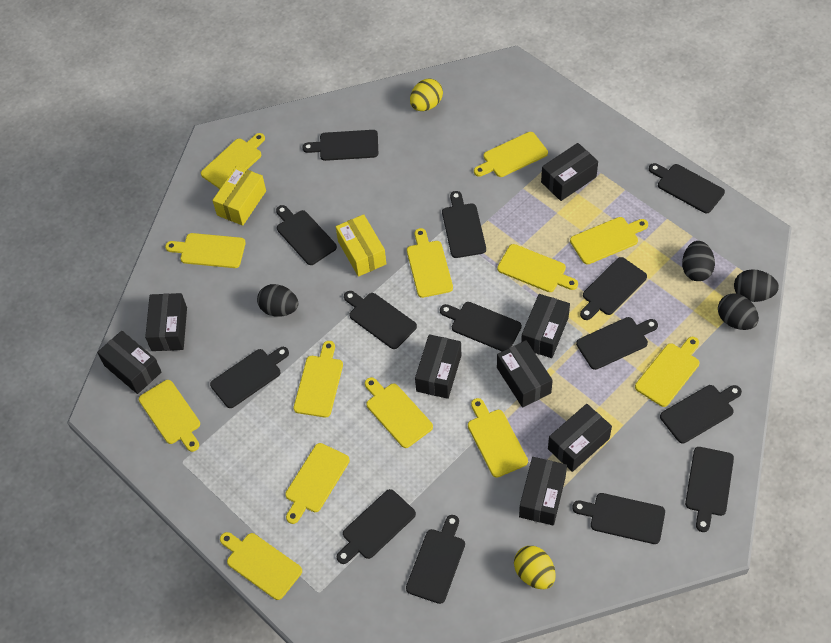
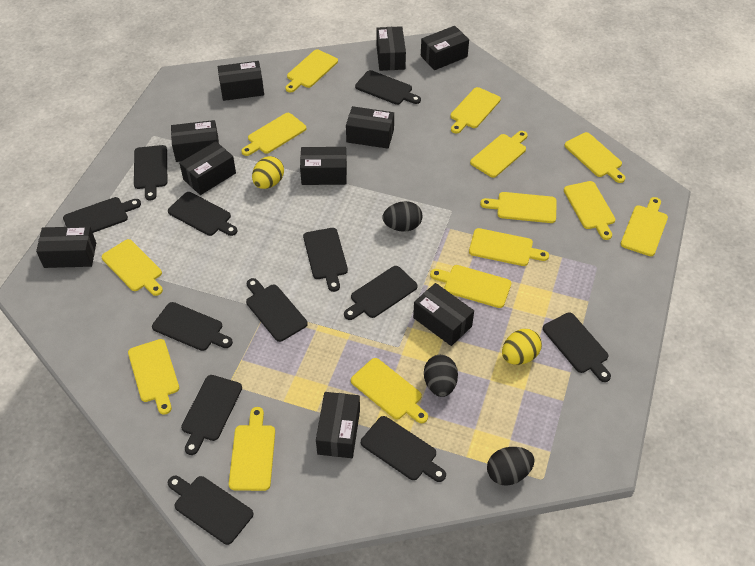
black box: 8 -> 10
black cutting board: 14 -> 12
black egg: 4 -> 3
yellow box: 2 -> 0
yellow cutting board: 13 -> 14

